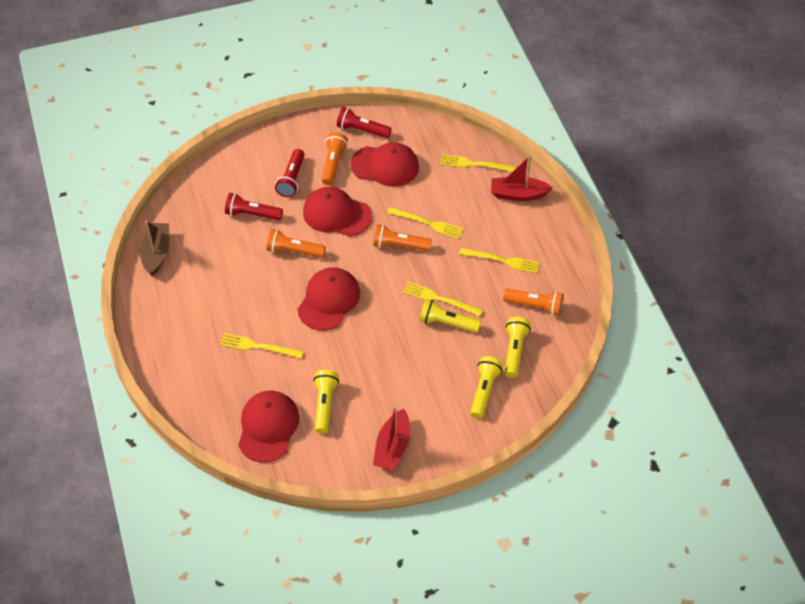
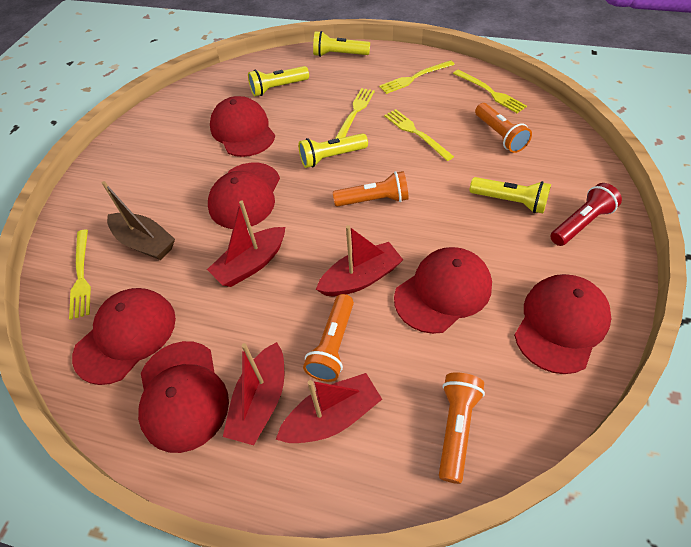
red boat: 2 -> 4
red cap: 4 -> 6
red flashlight: 3 -> 1

